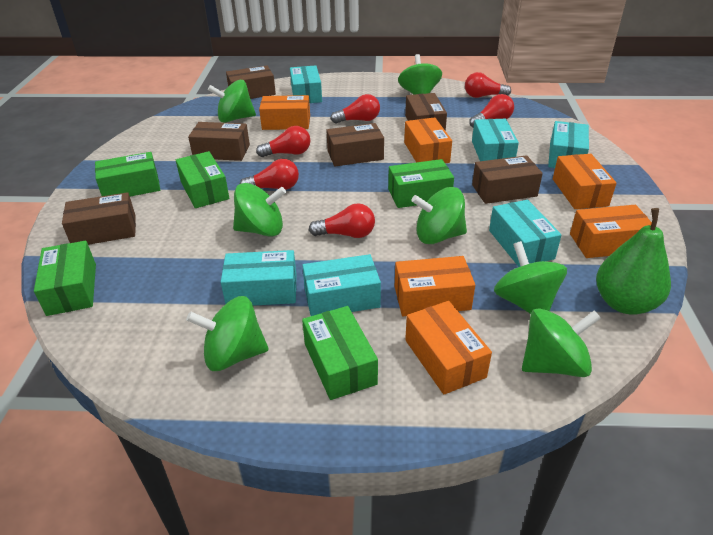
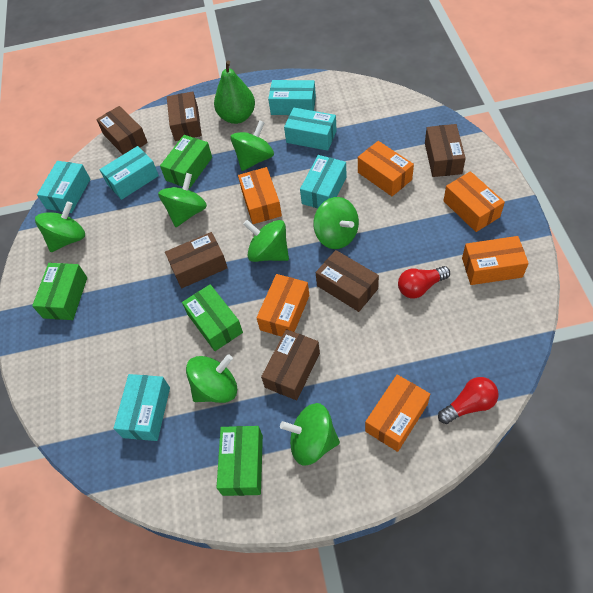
green box: 5 -> 4
red light bulb: 6 -> 2

